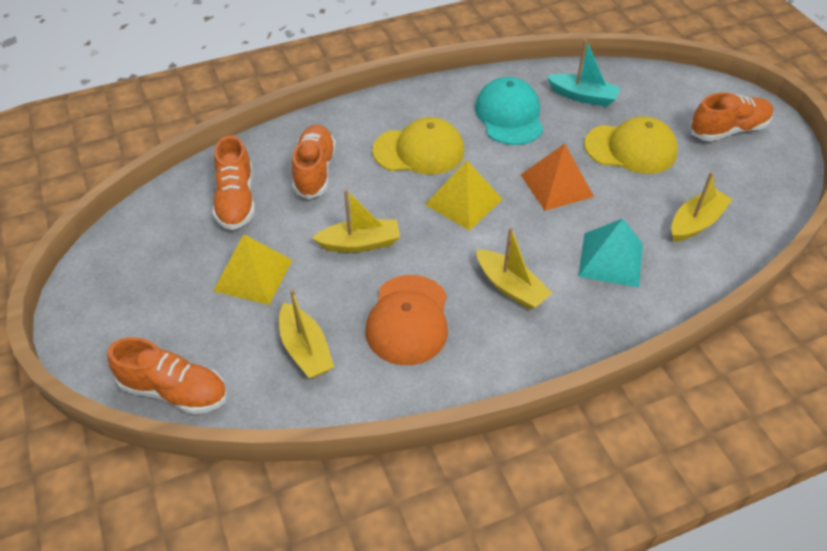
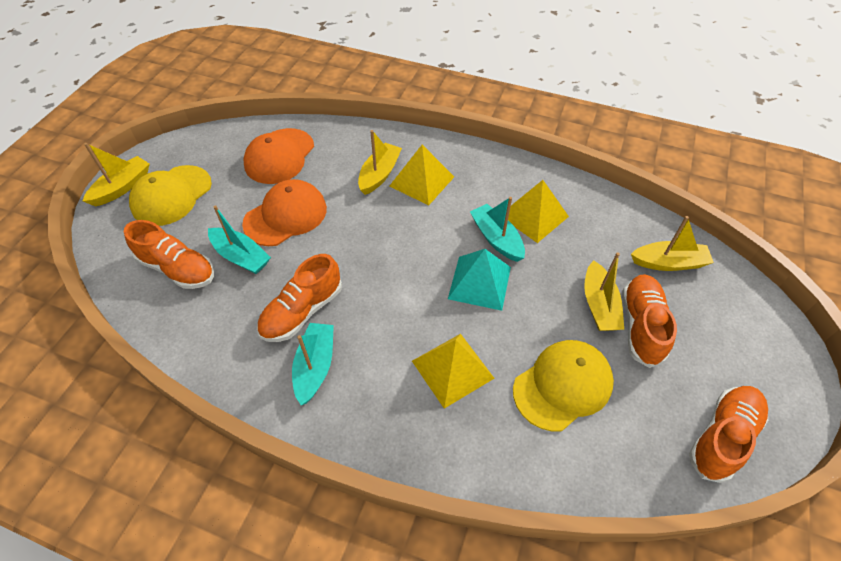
orange cap: 1 -> 2
orange pyramid: 1 -> 0
turquoise boat: 1 -> 3
turquoise cap: 1 -> 0
yellow pyramid: 2 -> 3

